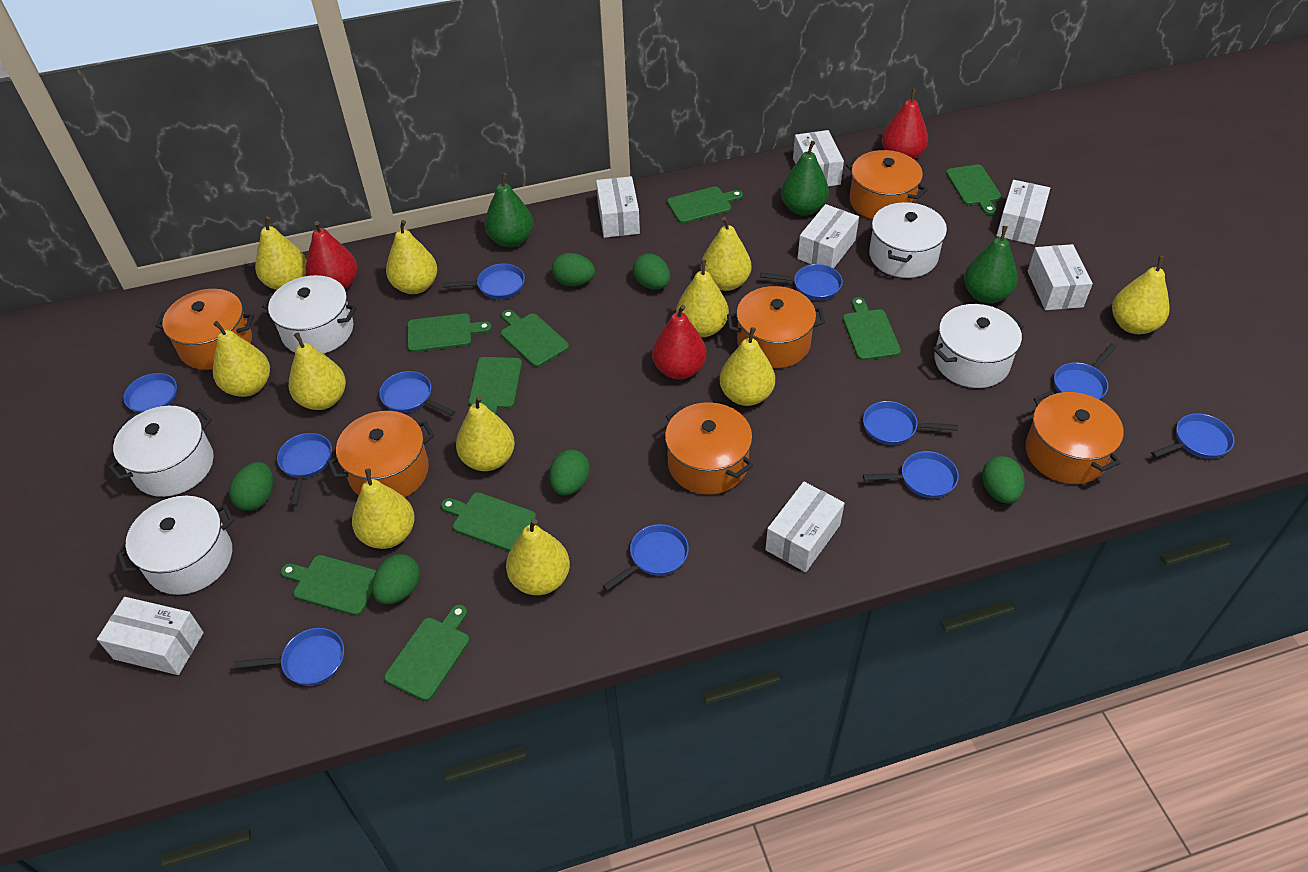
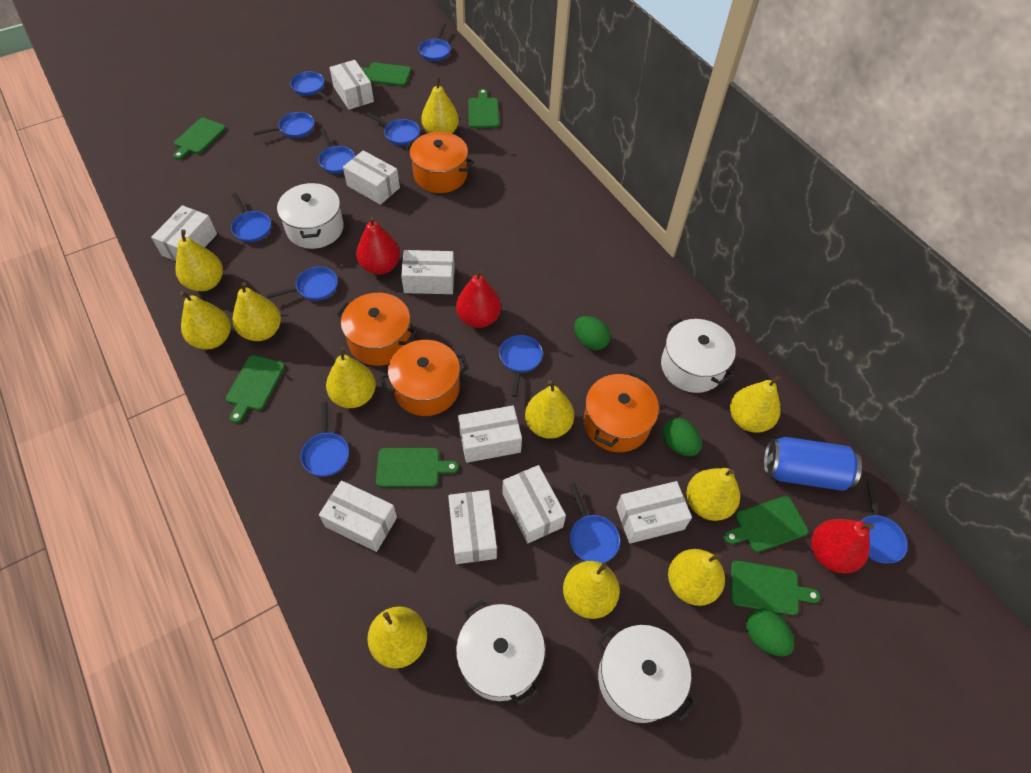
blue can: 0 -> 1
green cutting board: 9 -> 7
green egg: 6 -> 3
green pear: 3 -> 0
orange pot: 6 -> 4
white box: 7 -> 9
white pot: 5 -> 4

